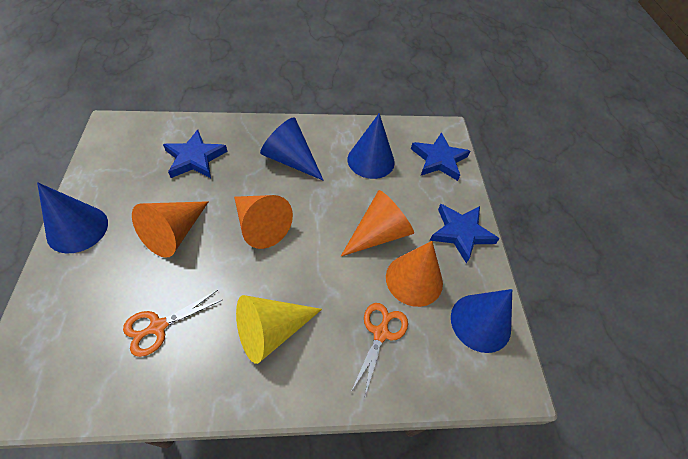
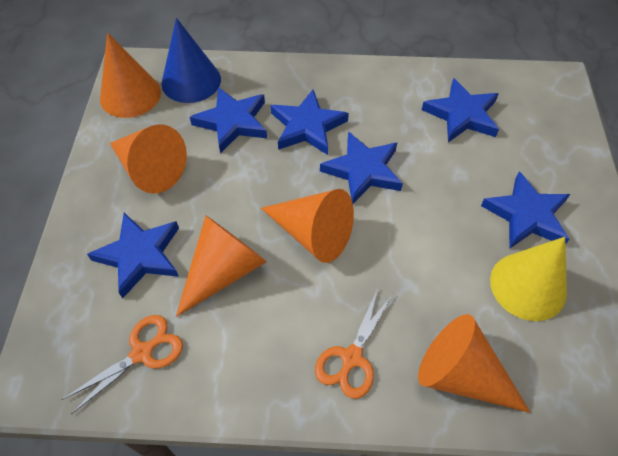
blue cone: 4 -> 1
blue star: 3 -> 6
orange cone: 4 -> 5

